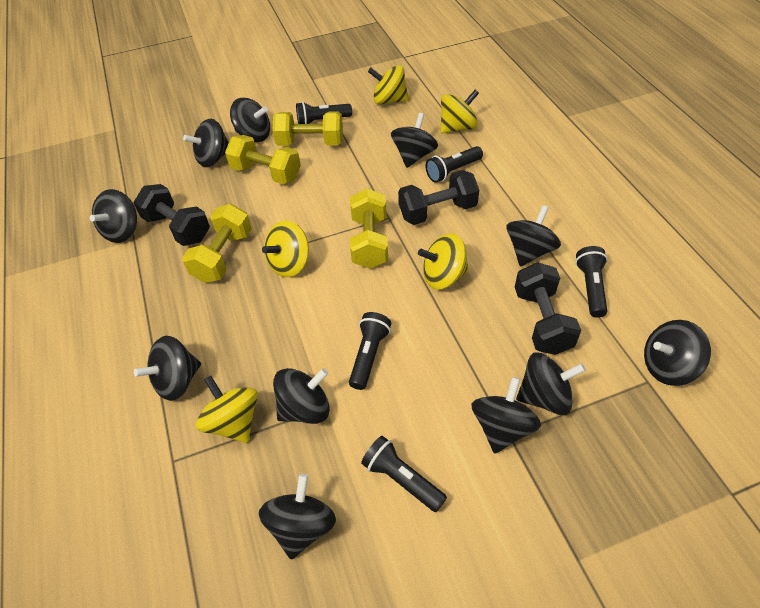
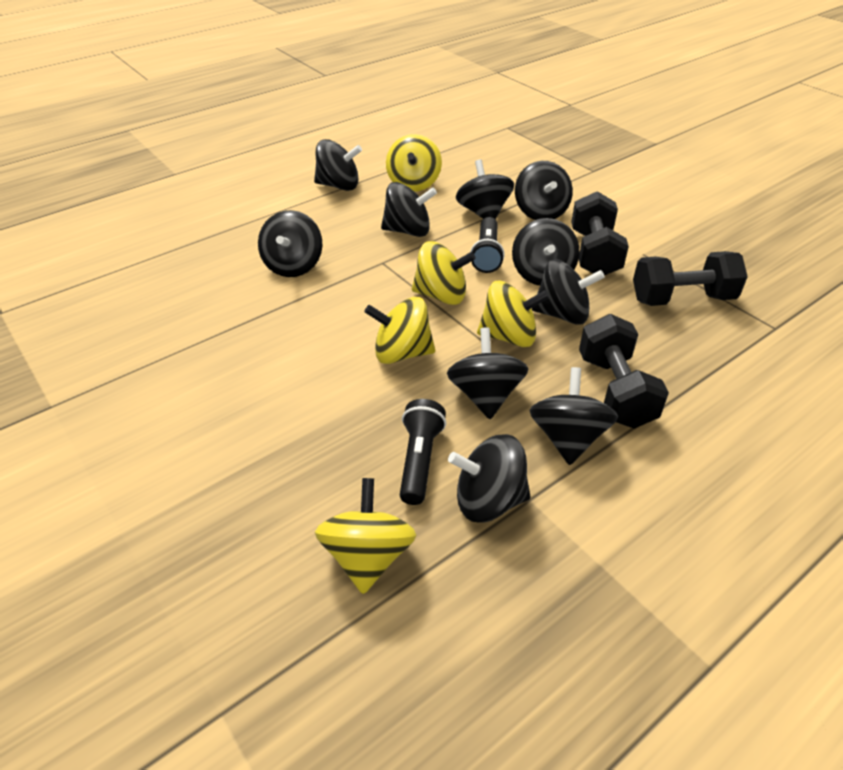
black flashlight: 5 -> 2
black spinning top: 11 -> 10
yellow dumbbell: 4 -> 0

